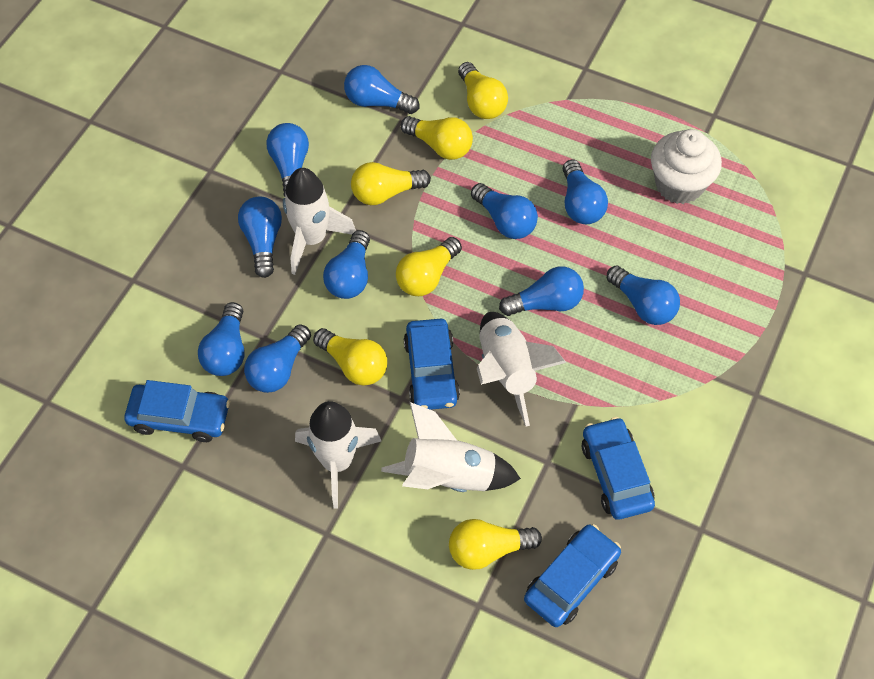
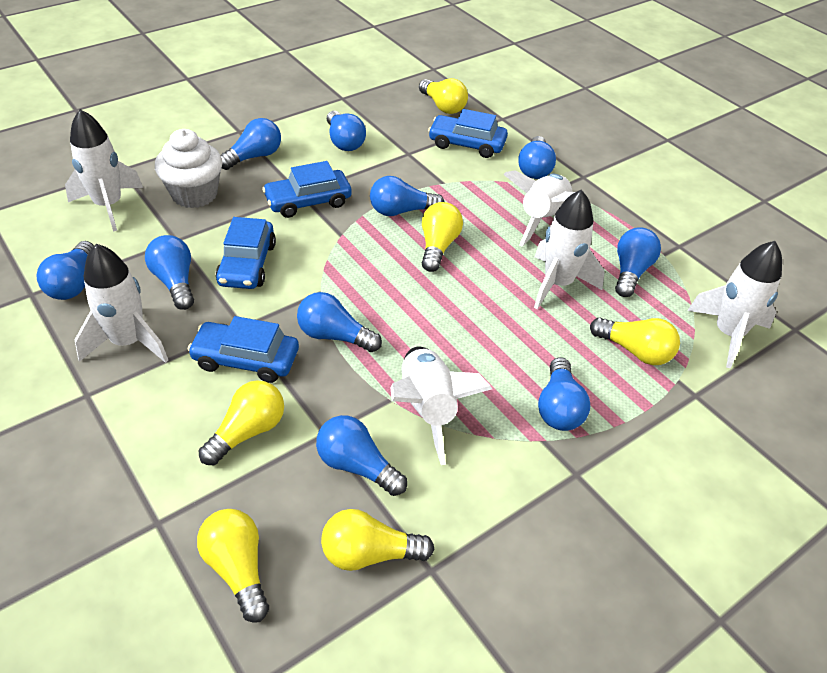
white rocket: 4 -> 6

